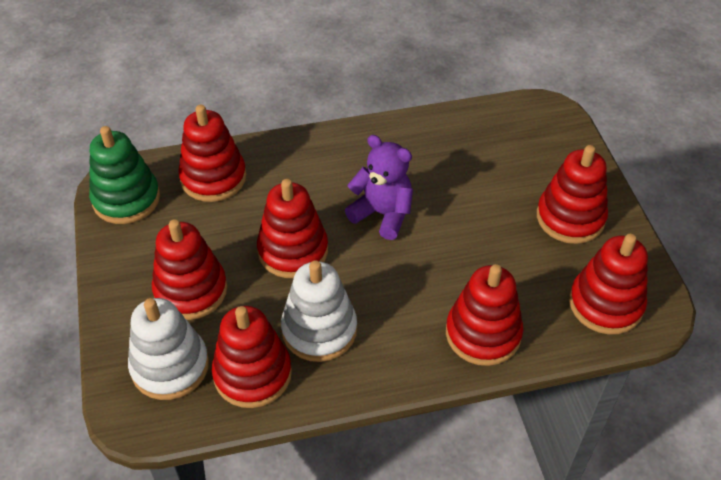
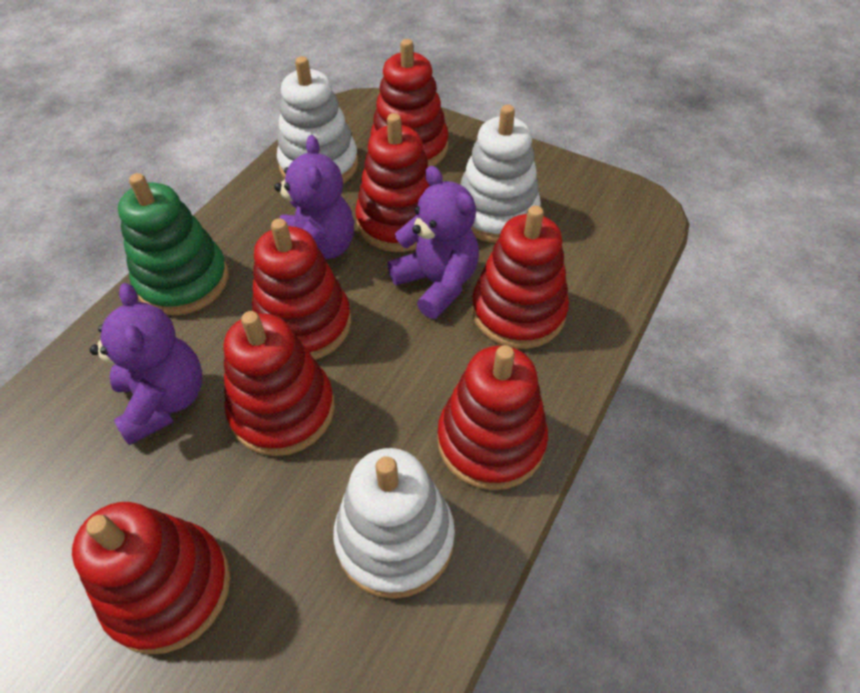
purple teddy bear: 1 -> 3
white stacking toy: 2 -> 3

